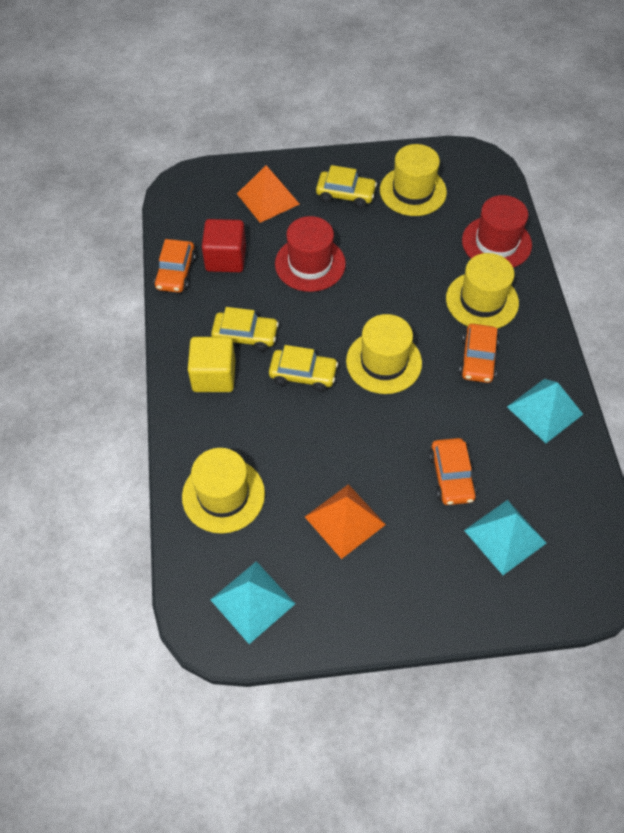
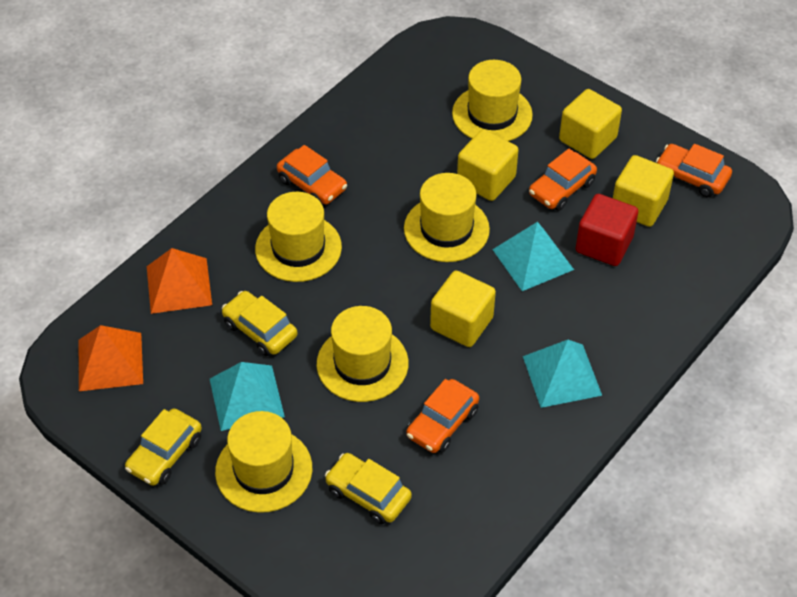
orange car: 3 -> 4
red hat: 2 -> 0
yellow cube: 1 -> 4
yellow hat: 4 -> 5

